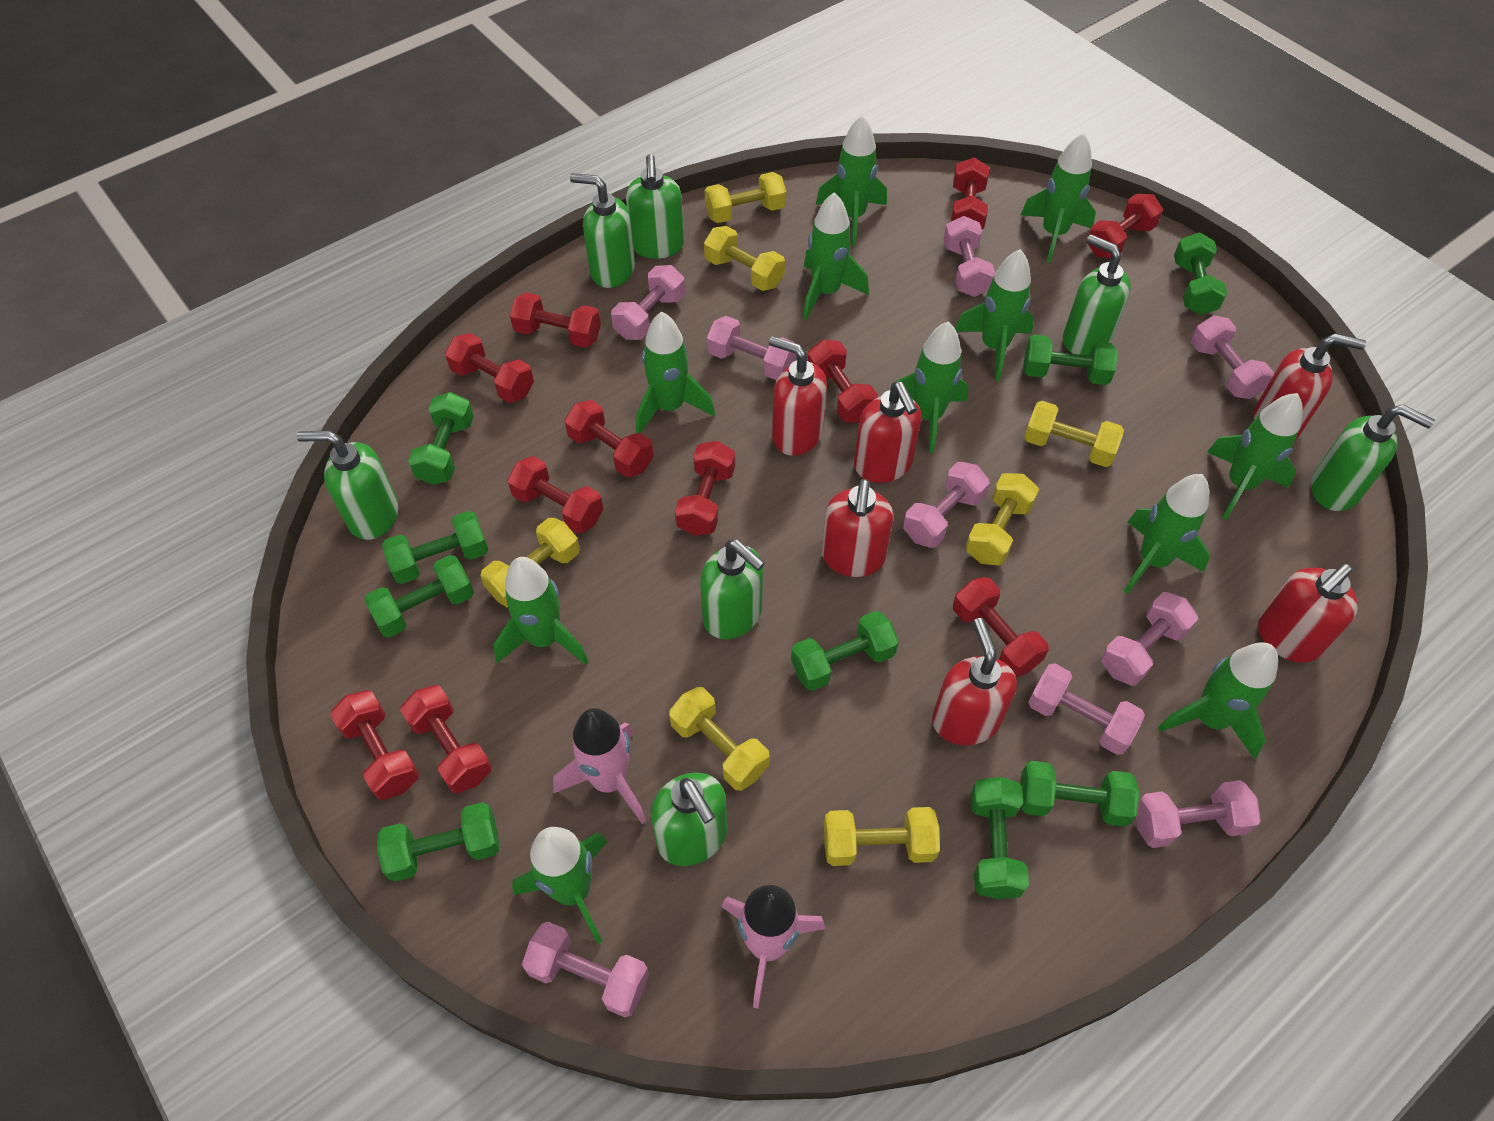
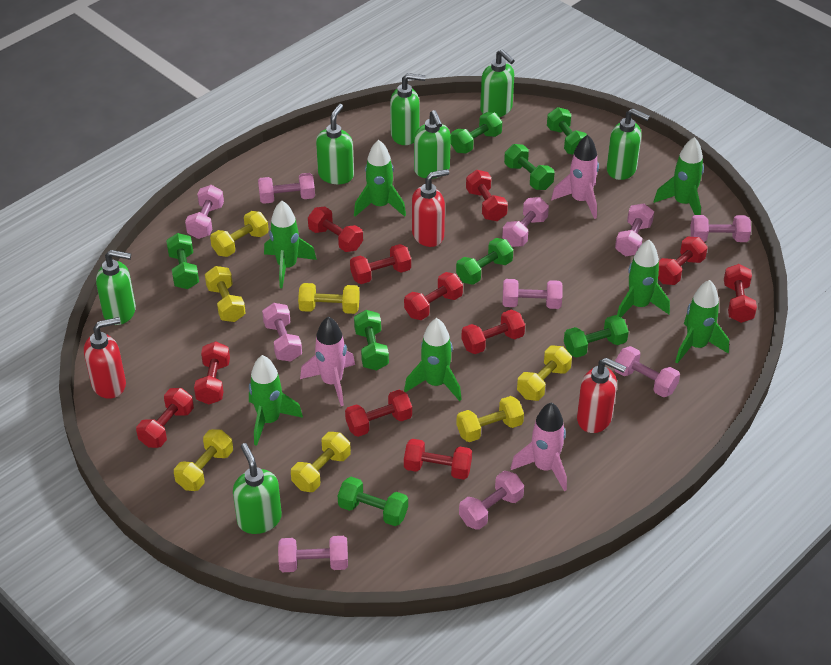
green dumbbell: 9 -> 8
green rocket: 11 -> 7
pink dumbbell: 9 -> 10
pink rocket: 2 -> 3
red soap dispenser: 6 -> 3

